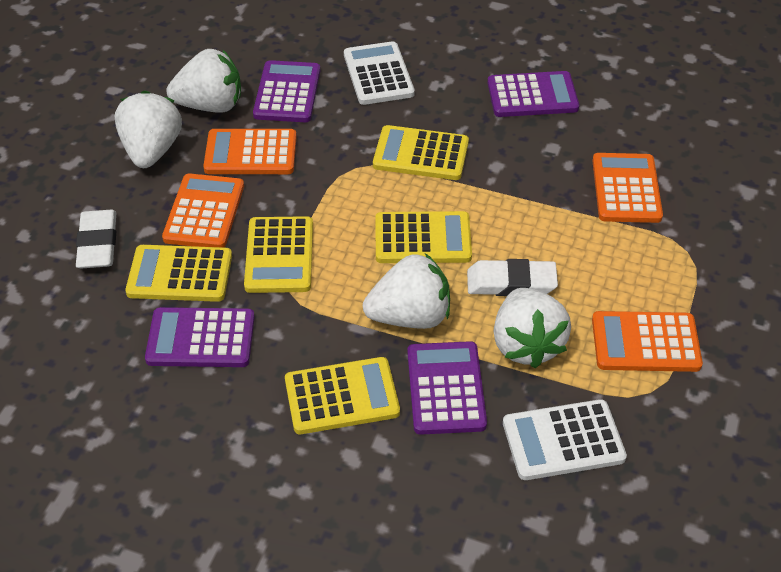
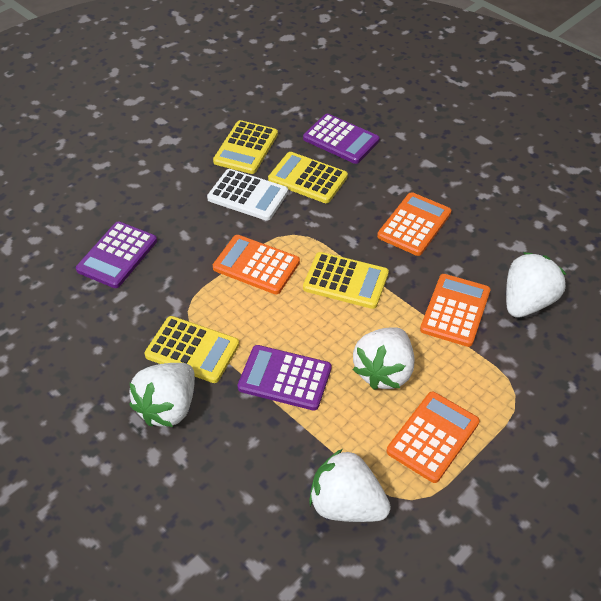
purple calculator: 4 -> 3
white calculator: 2 -> 1
white eraser: 2 -> 0
yellow calculator: 5 -> 4

